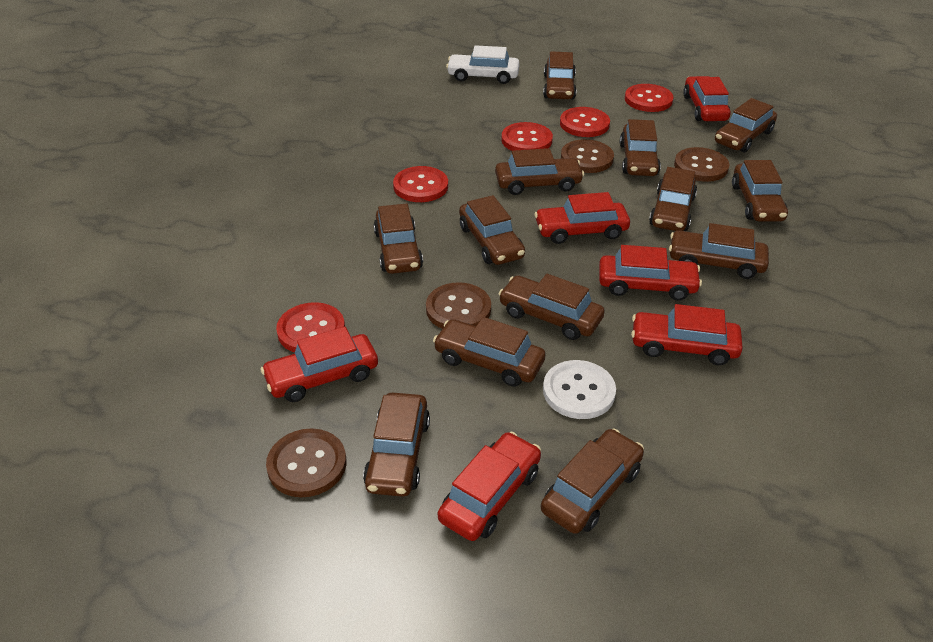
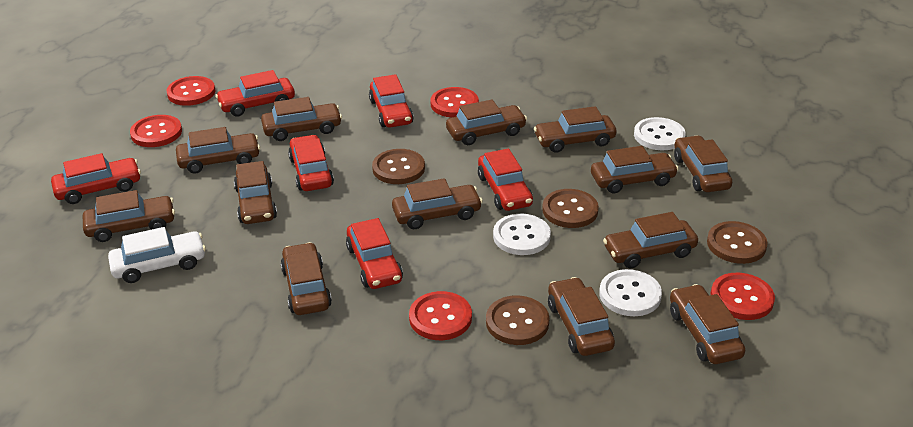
white button: 1 -> 3

